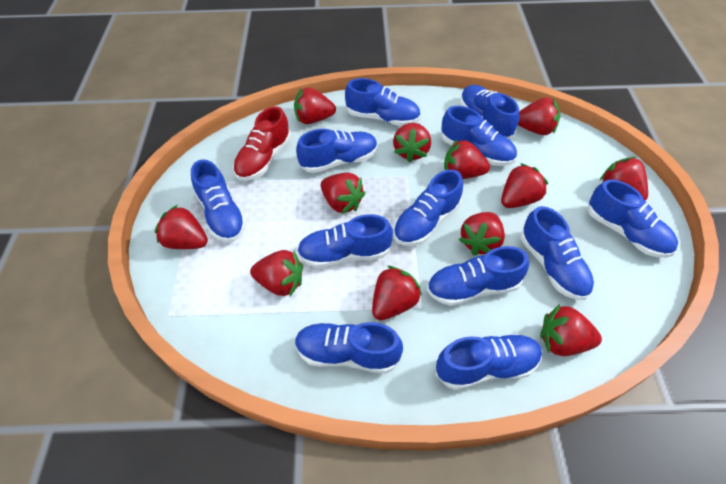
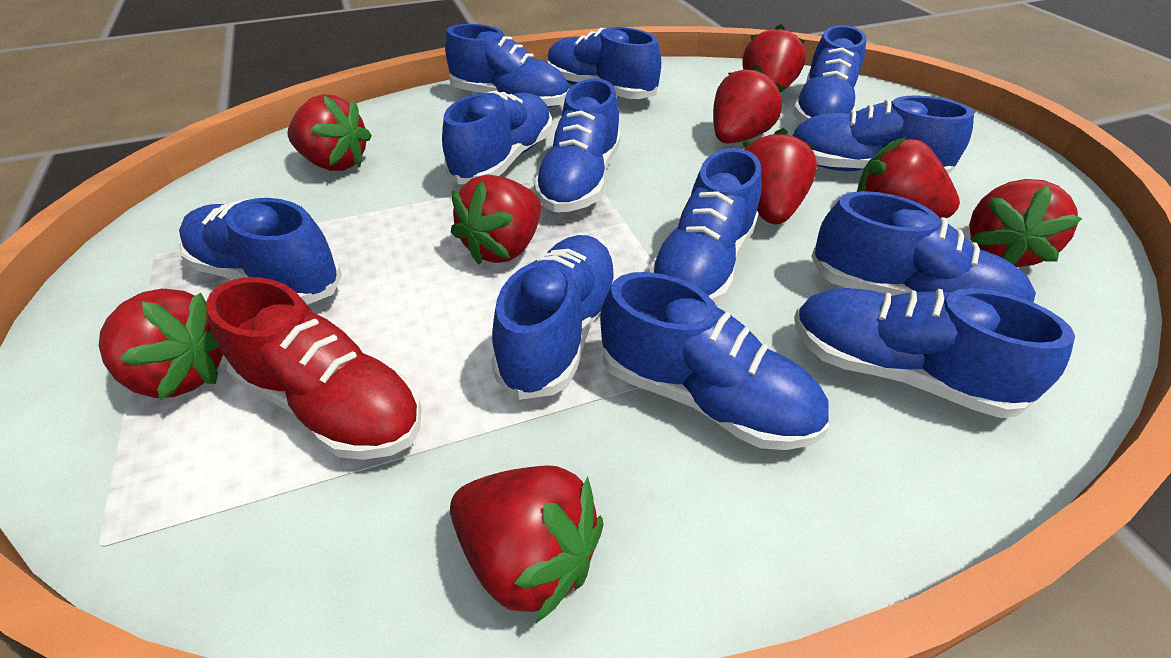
red strawberry: 12 -> 9

